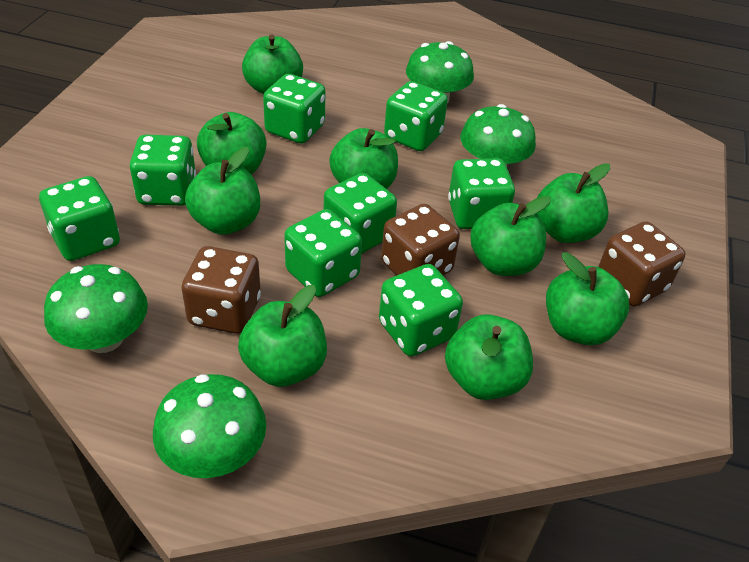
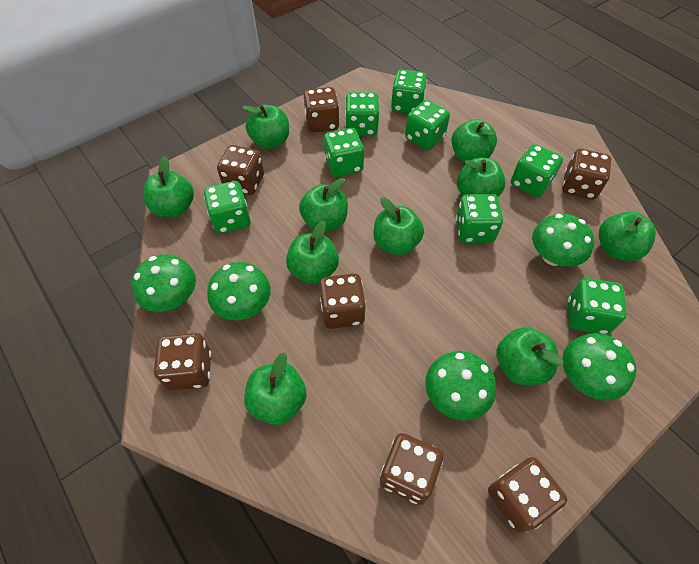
brown dice: 3 -> 7
green apple: 9 -> 10
green mushroom: 4 -> 5

